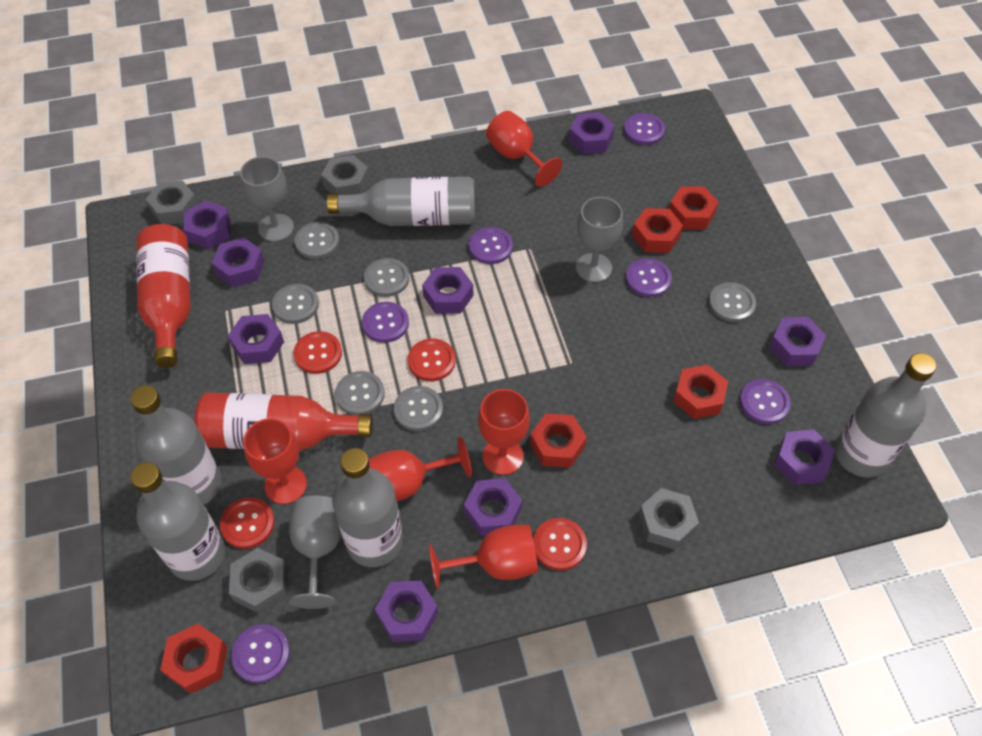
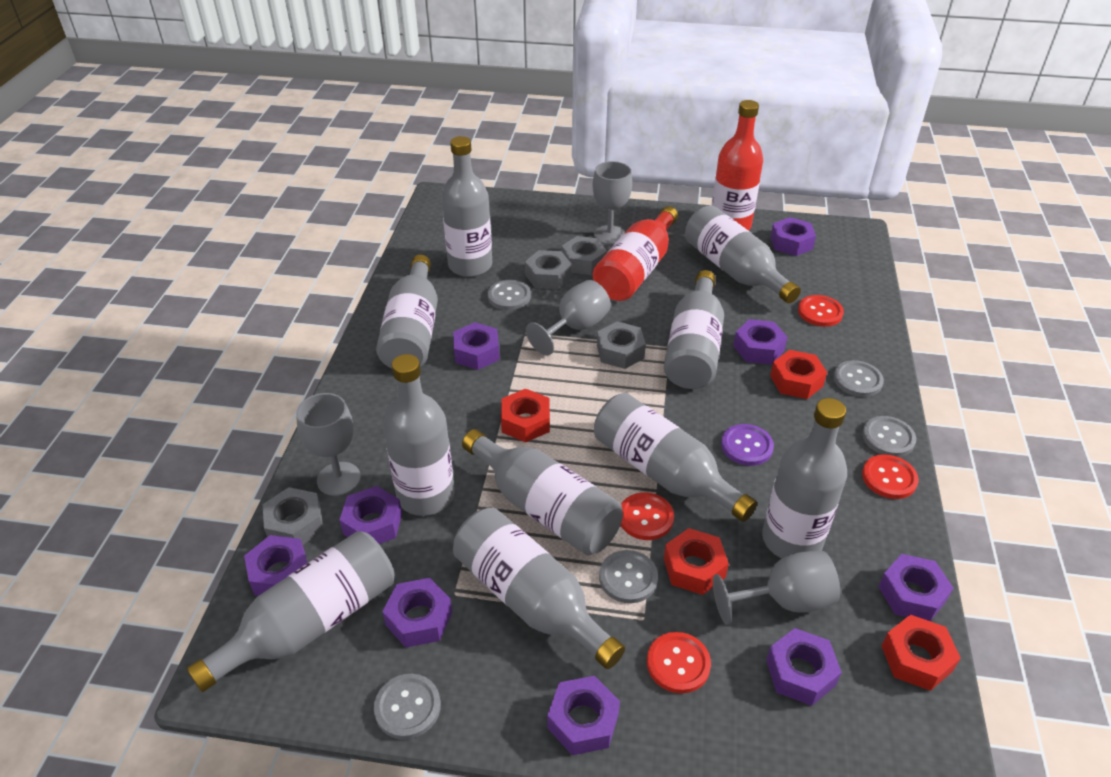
grey bottle: 5 -> 10
grey button: 6 -> 5
grey goblet: 3 -> 4
purple button: 6 -> 1
red goblet: 5 -> 0
red nut: 5 -> 4

